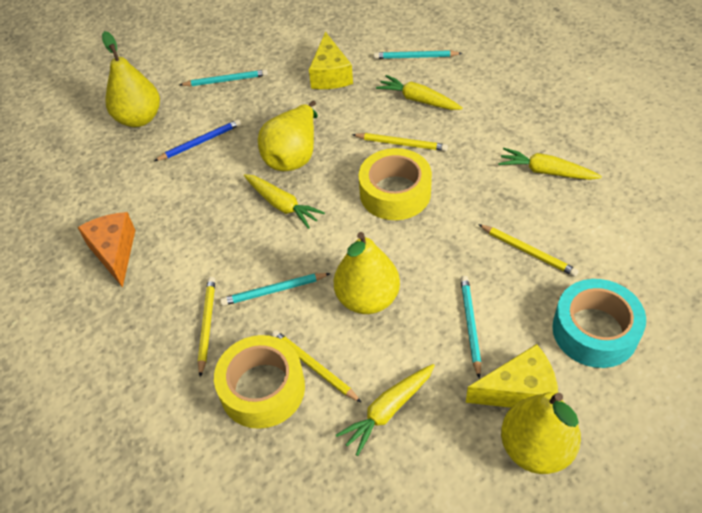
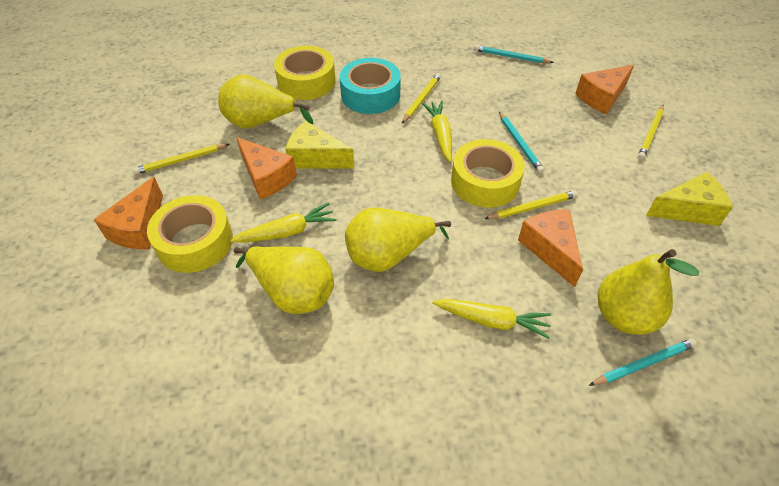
blue pencil: 1 -> 0
orange cheese: 1 -> 4
turquoise pencil: 4 -> 3
yellow carrot: 4 -> 3
yellow tape: 2 -> 3

